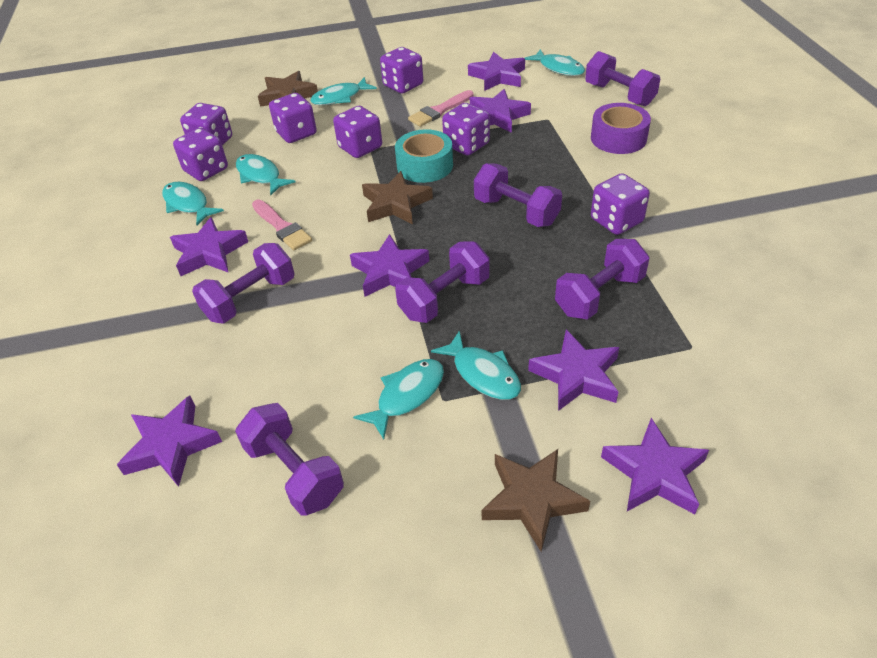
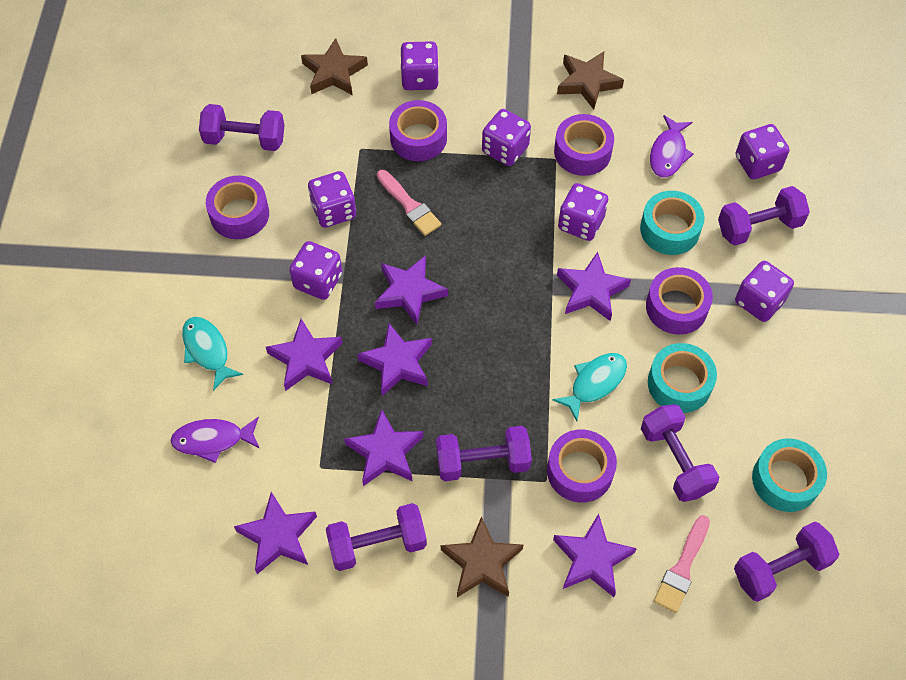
purple fish: 0 -> 2
purple tape: 1 -> 5
turquoise fish: 6 -> 2
turquoise tape: 1 -> 3

